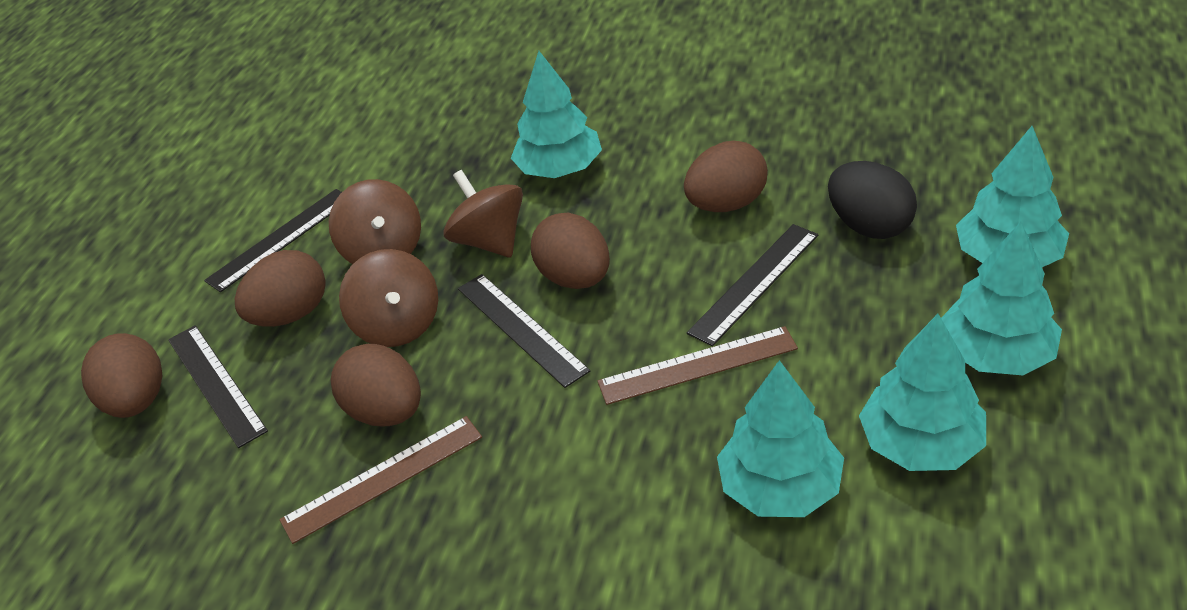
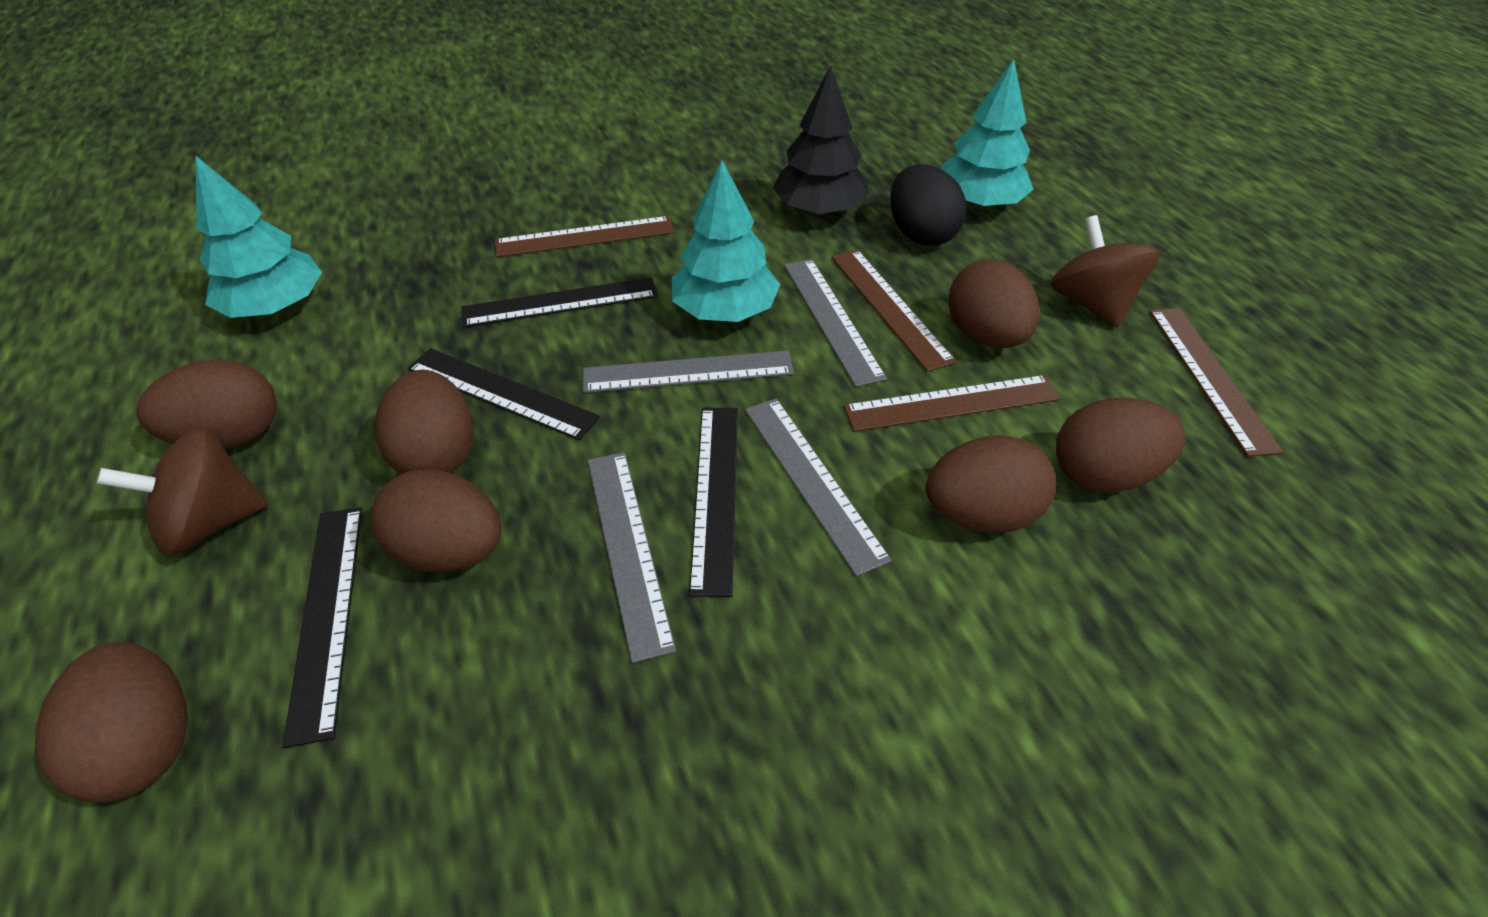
black tree: 0 -> 1
brown egg: 5 -> 7
brown ruler: 2 -> 4
brown spinning top: 3 -> 2
grey ruler: 0 -> 4
turquoise tree: 5 -> 3

